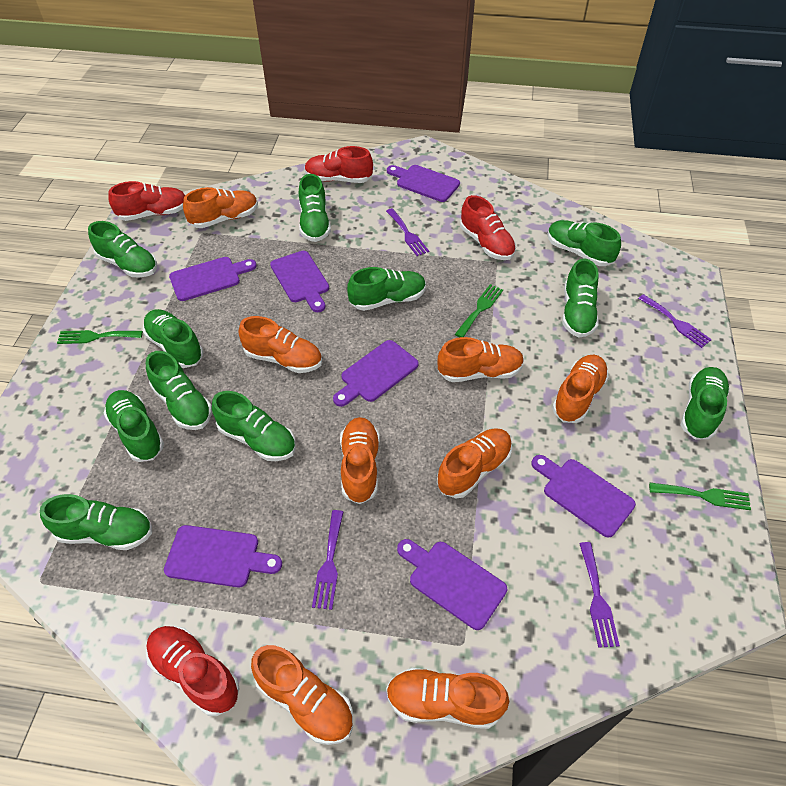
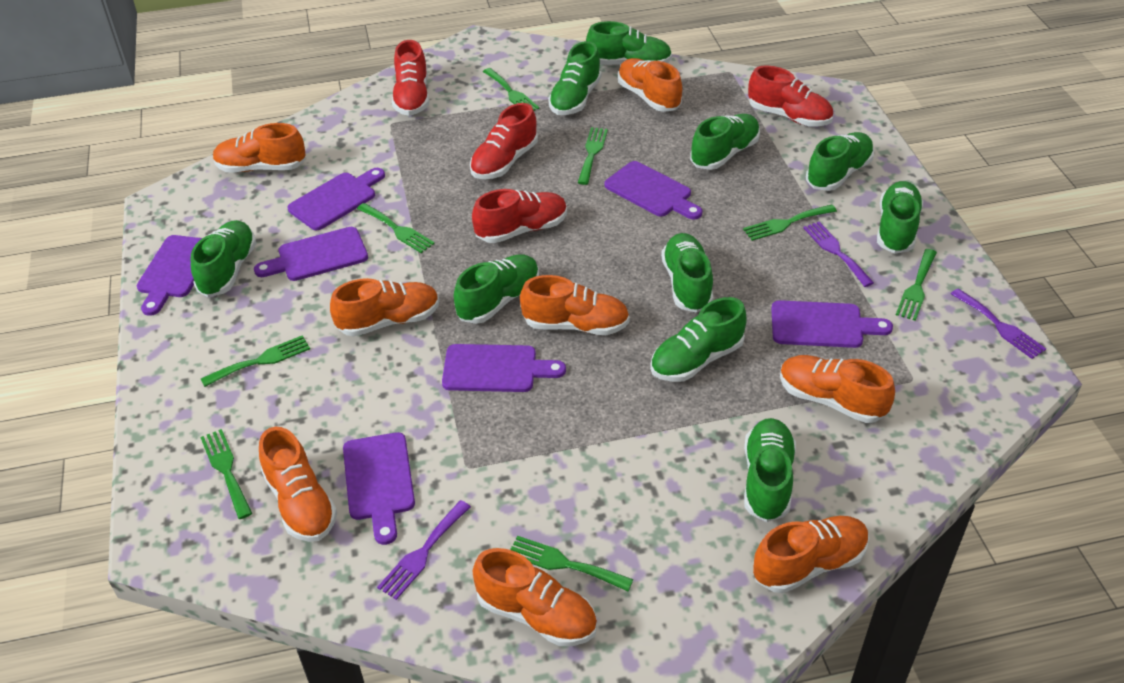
green fork: 3 -> 8
green shoe: 11 -> 10
purple fork: 4 -> 3

